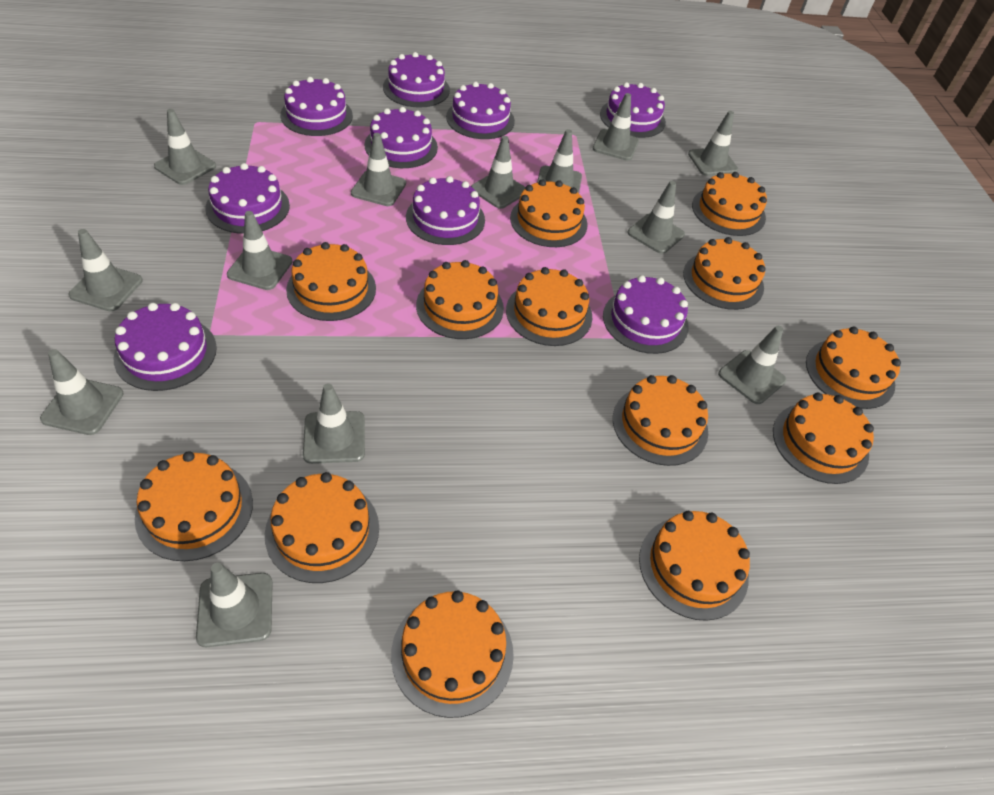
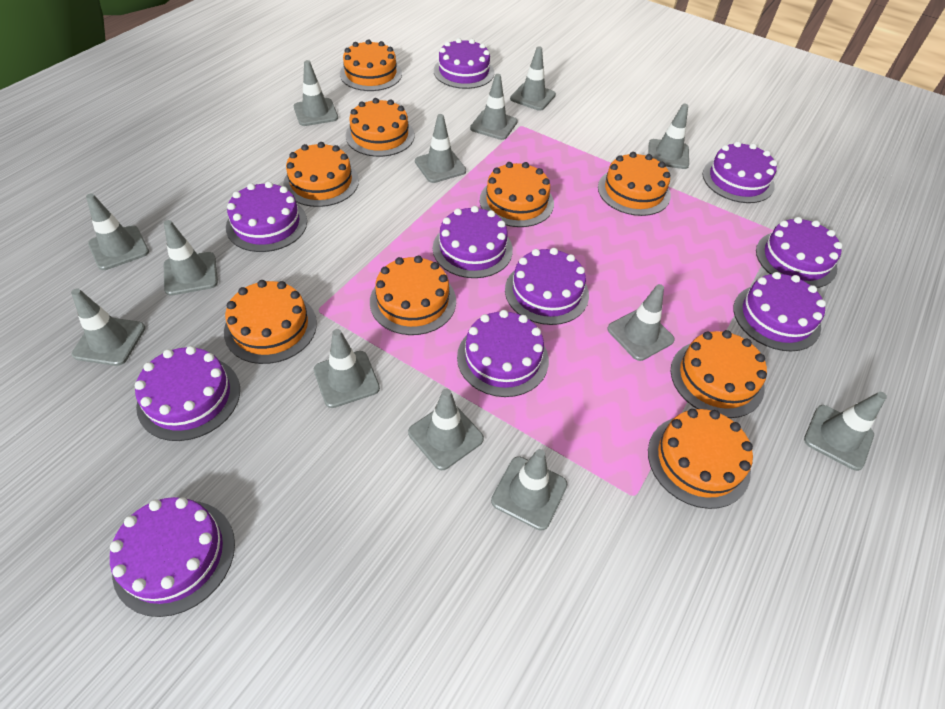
orange cake: 13 -> 9
purple cake: 9 -> 10

